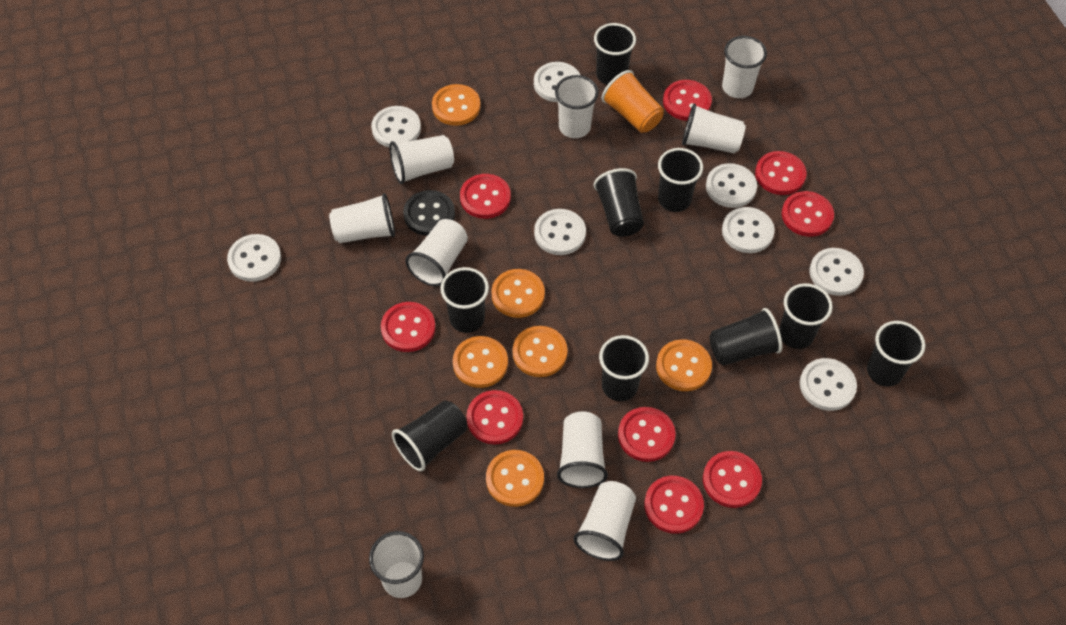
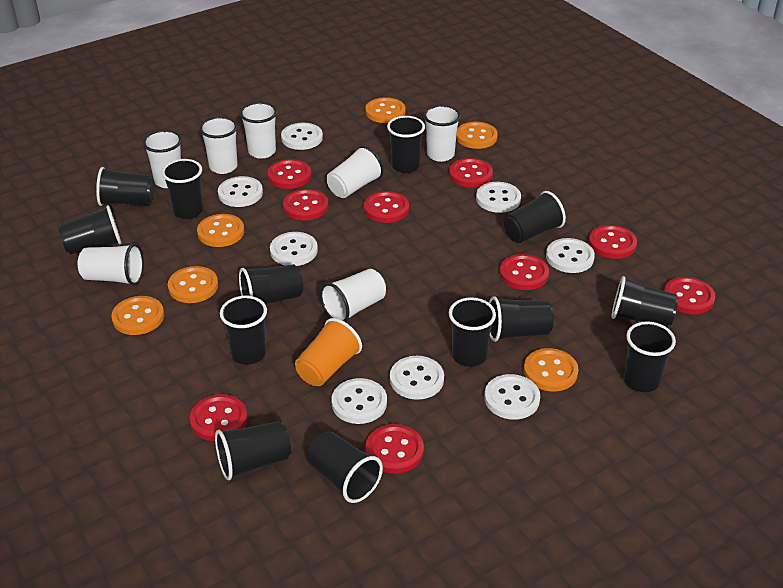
black button: 1 -> 0
black cup: 9 -> 13
white cup: 9 -> 7

